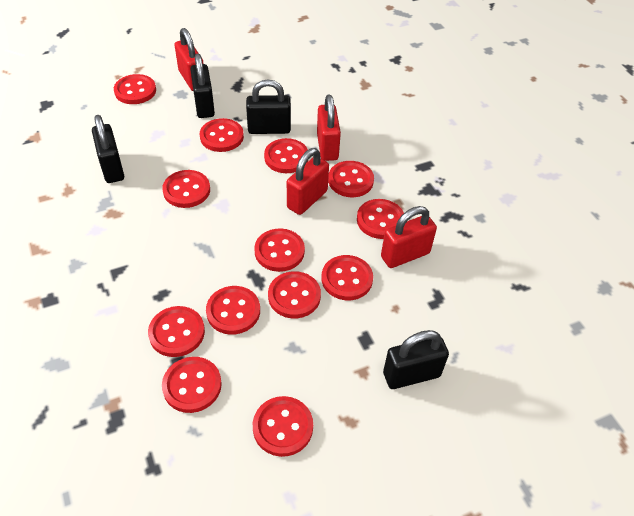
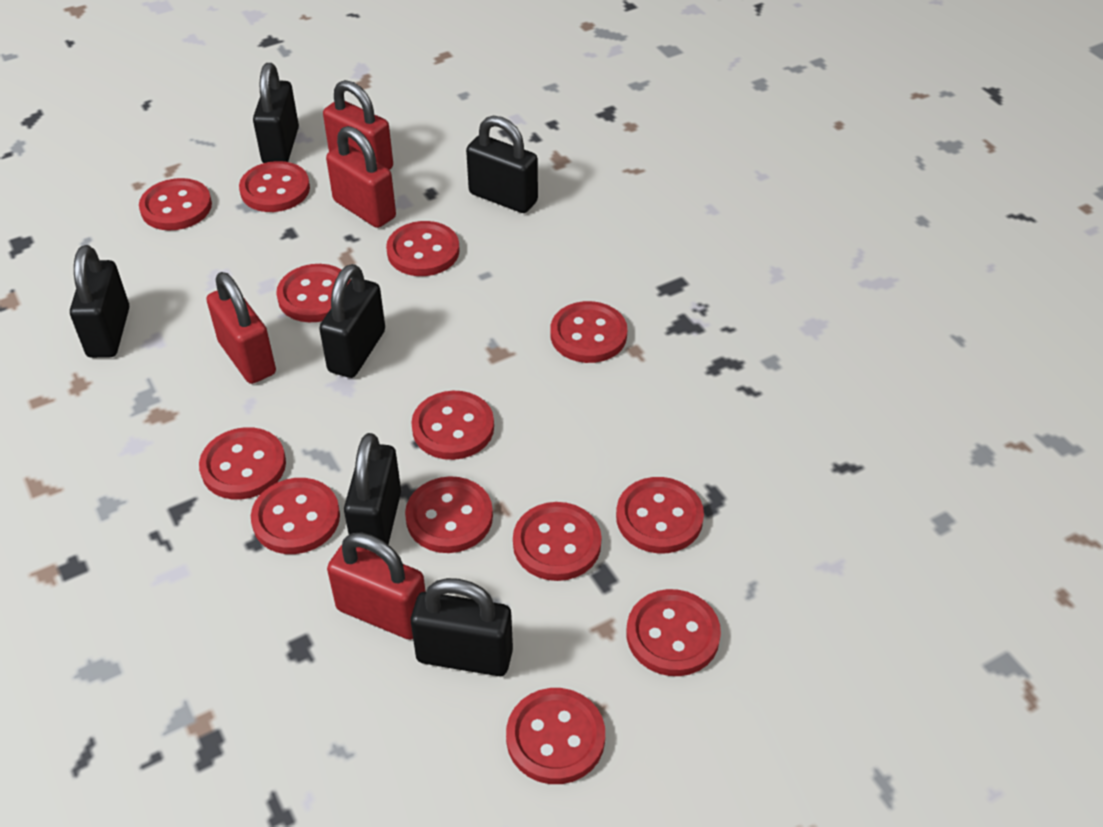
black padlock: 4 -> 6

